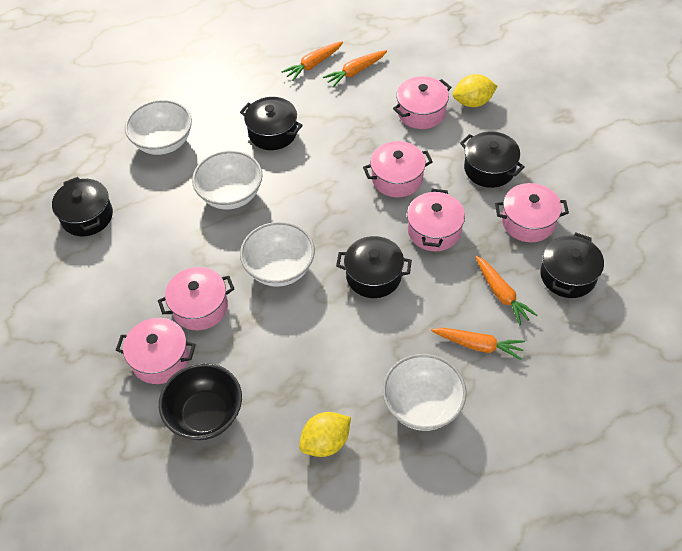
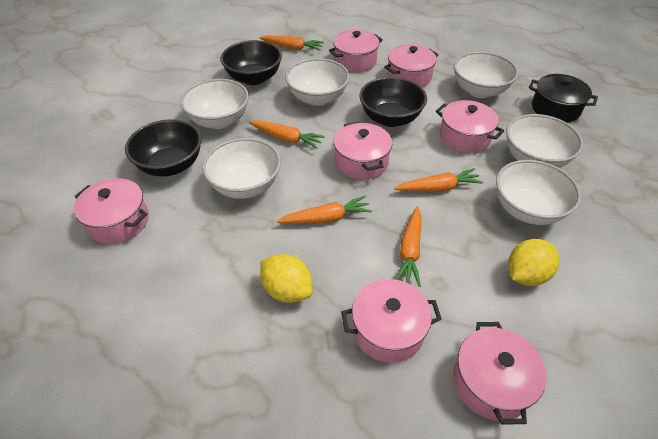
black bowl: 1 -> 3
black pot: 5 -> 1
orange carrot: 4 -> 5
pink pot: 6 -> 7
white bowl: 4 -> 6

